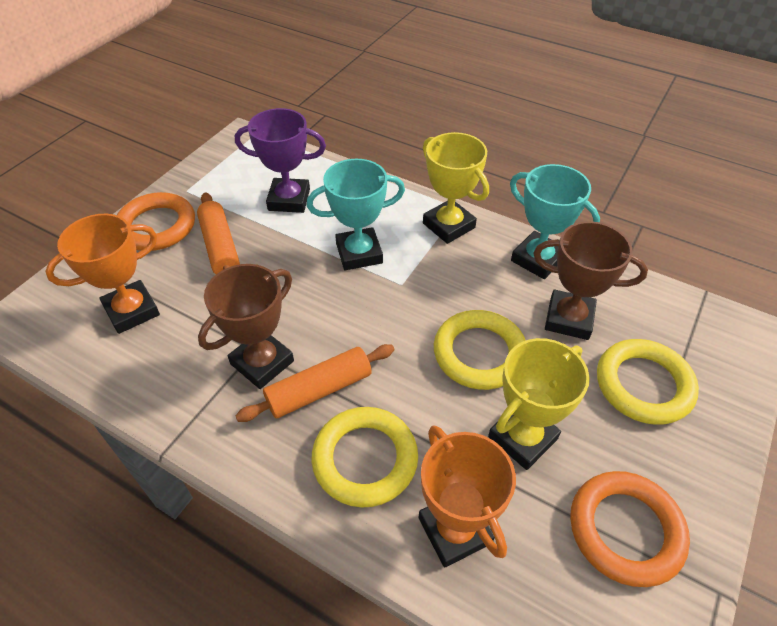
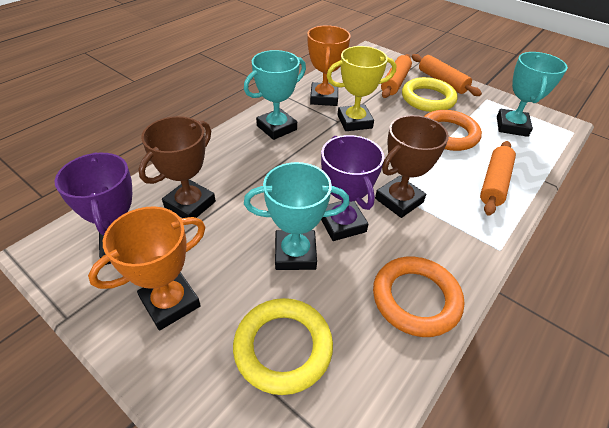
orange rolling pin: 2 -> 3
purple trophy: 1 -> 2
turquoise trophy: 2 -> 3
yellow ring: 3 -> 2
yellow trophy: 2 -> 1

